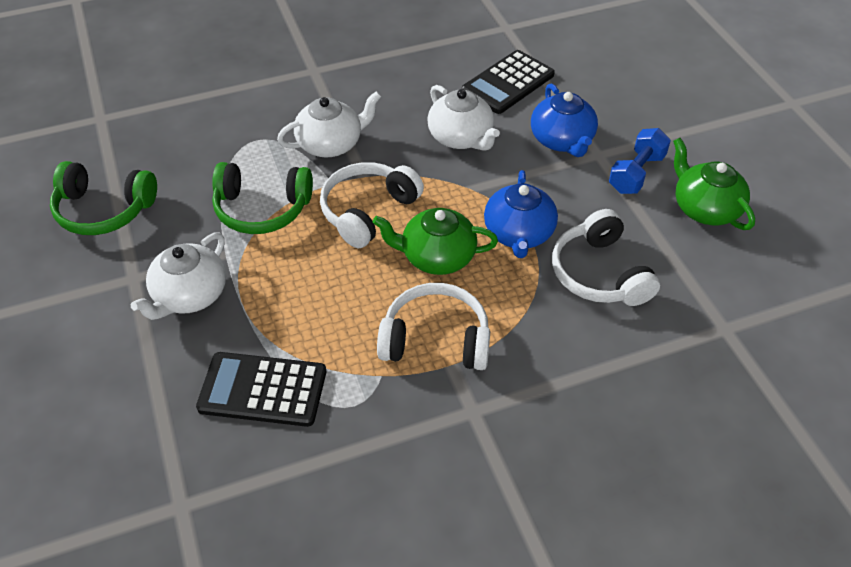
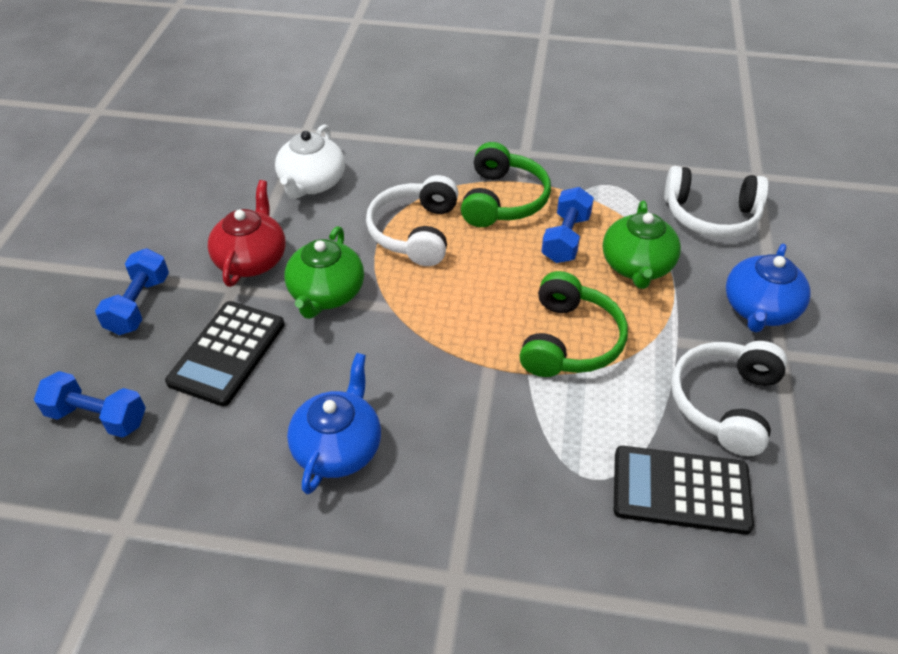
blue dumbbell: 1 -> 3
red teapot: 0 -> 1
white teapot: 3 -> 1

